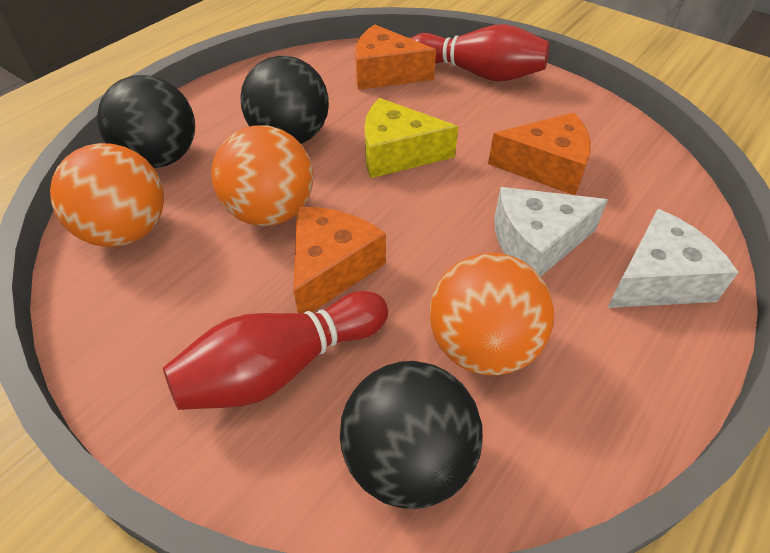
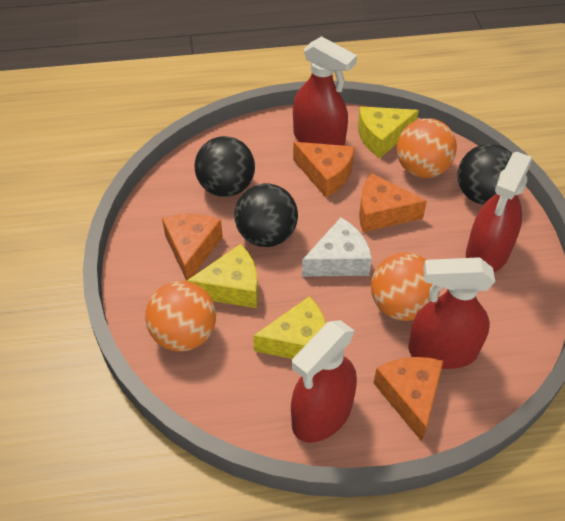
orange cheese: 3 -> 4
red bowling pin: 2 -> 0
red spray bottle: 0 -> 4
white cheese: 2 -> 1
yellow cheese: 1 -> 3

